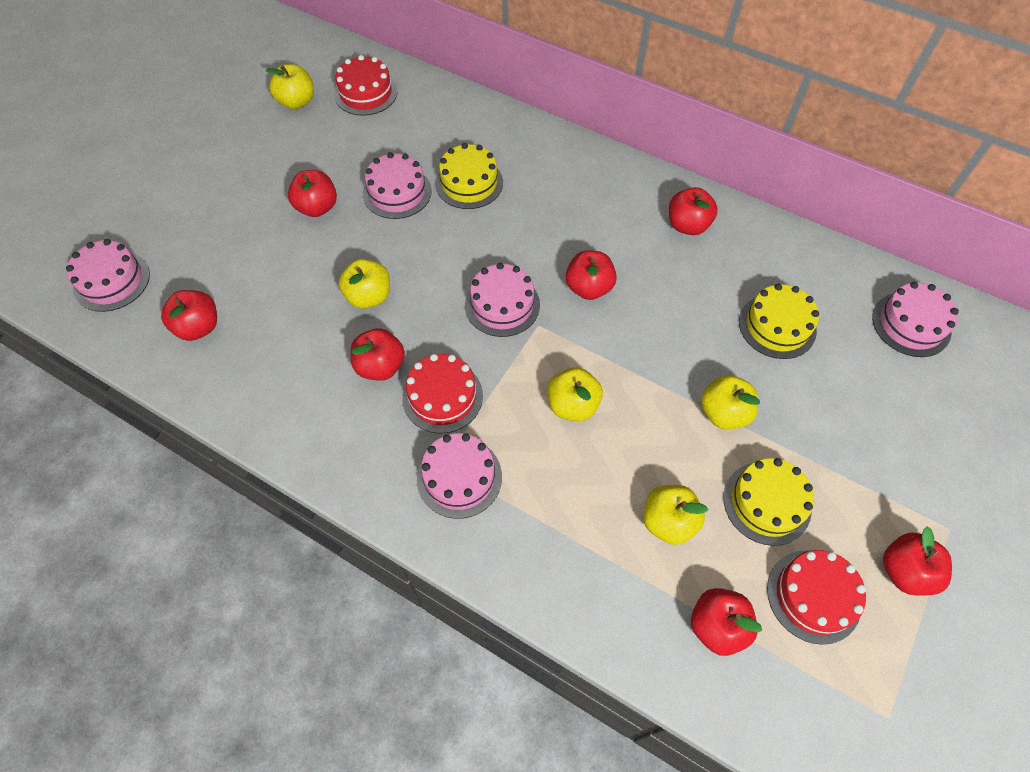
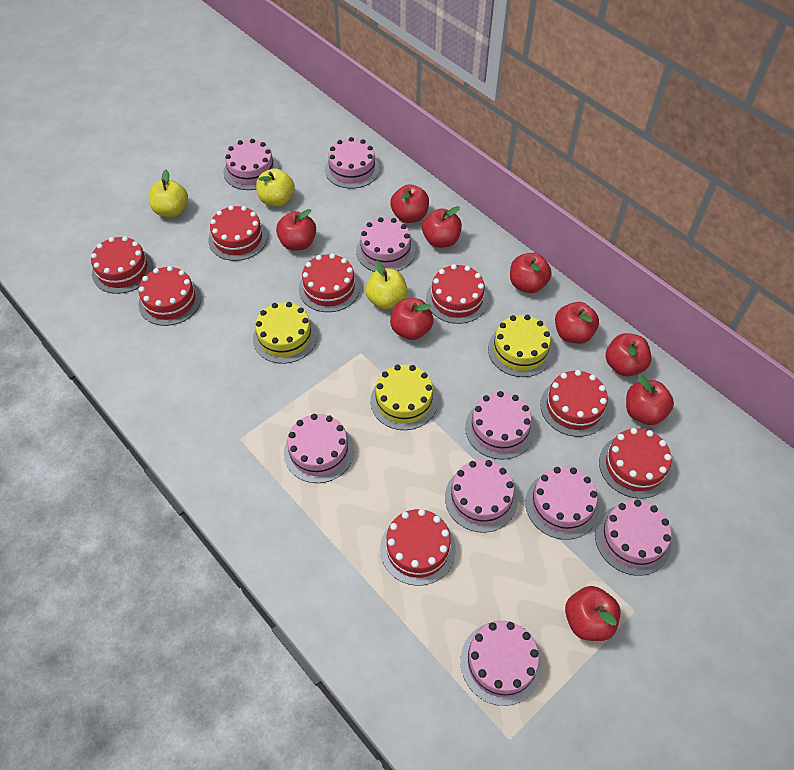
pink cake: 5 -> 9
red apple: 7 -> 9
red cake: 3 -> 8
yellow apple: 5 -> 3

